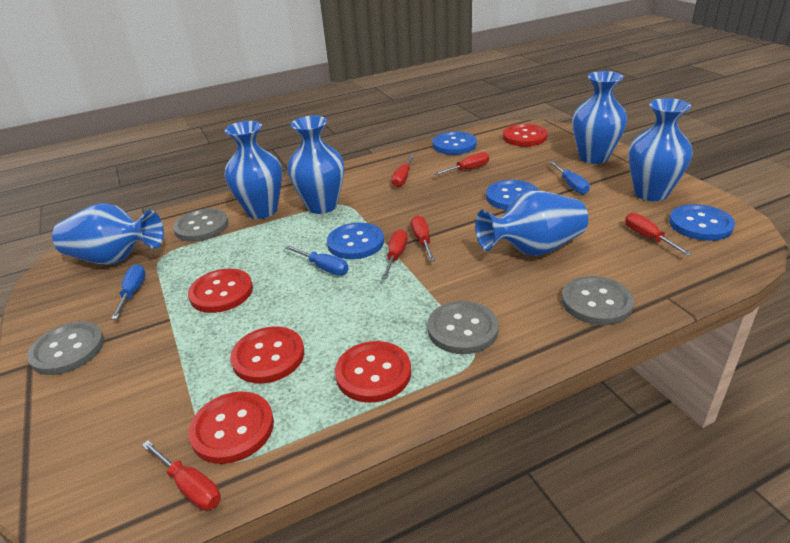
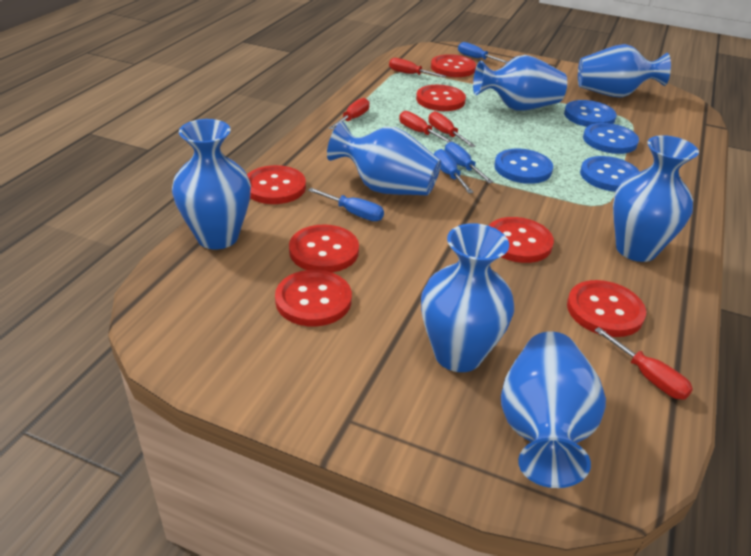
blue screwdriver: 3 -> 4
blue vase: 6 -> 7
grey button: 4 -> 0
red button: 5 -> 7
red screwdriver: 6 -> 5

